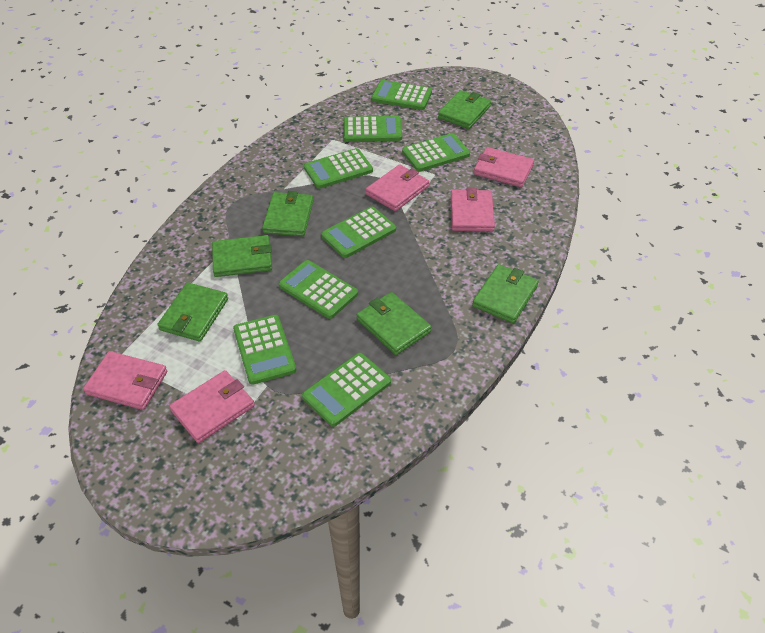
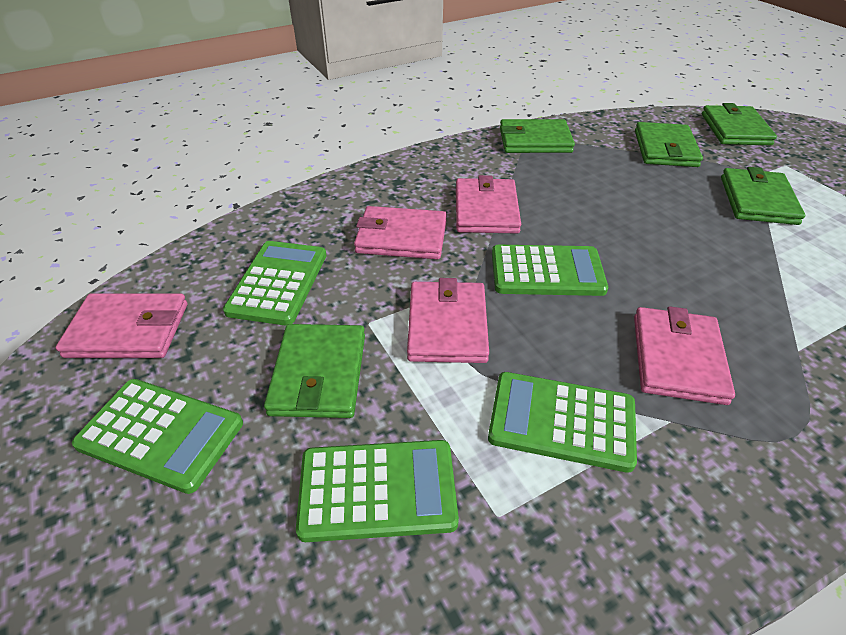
green calculator: 8 -> 5
green wallet: 6 -> 5

